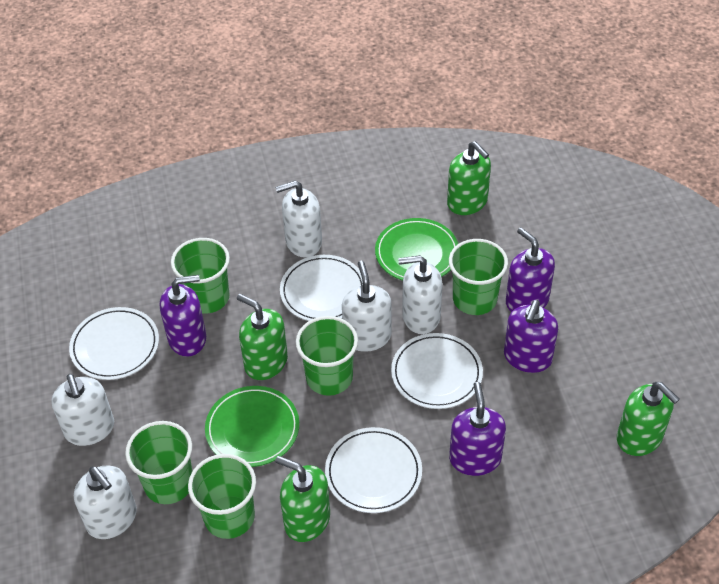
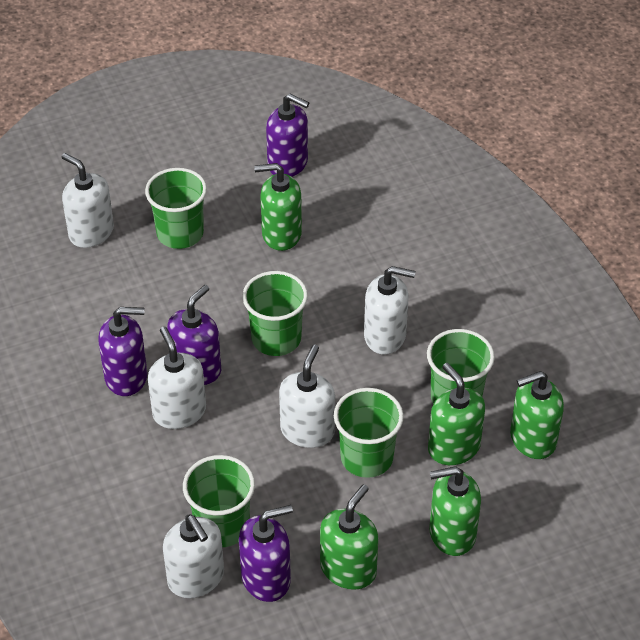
green plate: 2 -> 0
green soap dispenser: 4 -> 5
white plate: 4 -> 0

